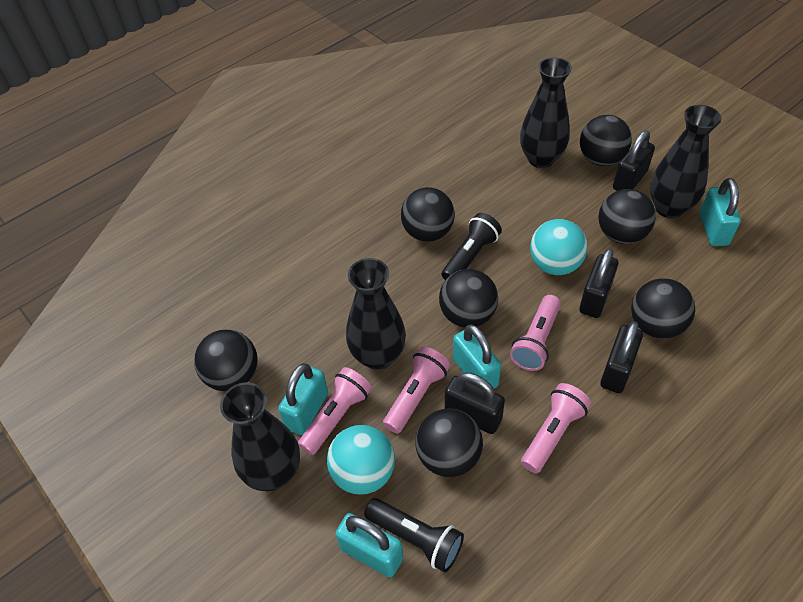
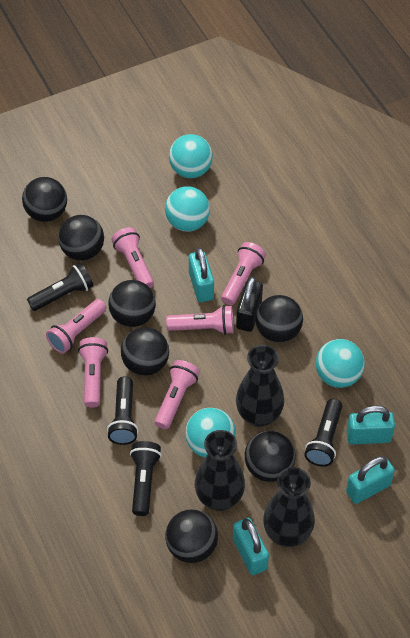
black flashlight: 2 -> 4
black padlock: 4 -> 1
black vase: 4 -> 3
pink flashlight: 4 -> 6
turquoise ball: 2 -> 4

